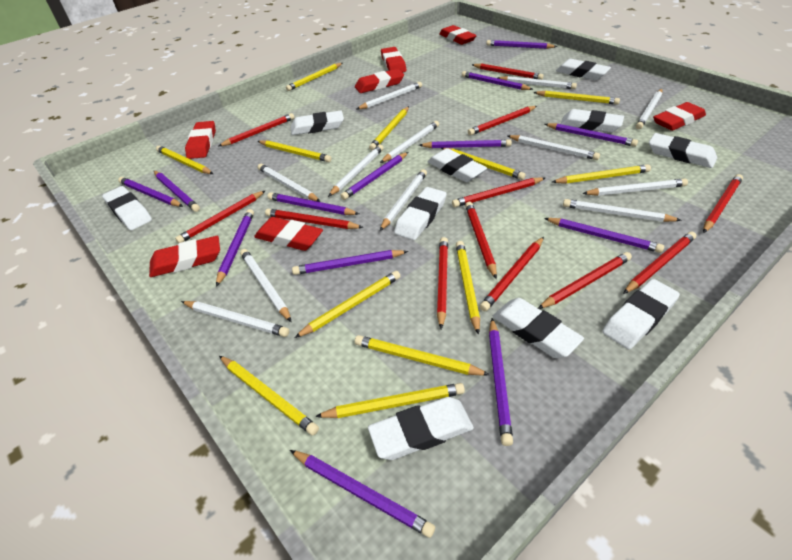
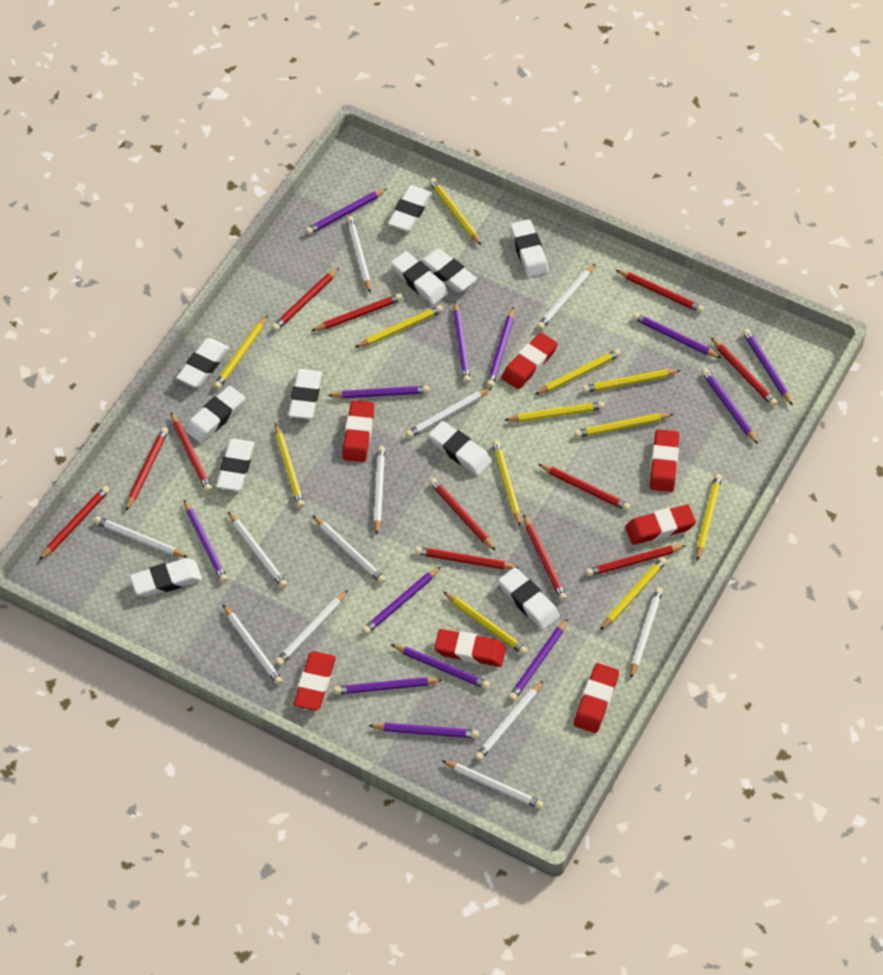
white eraser: 10 -> 11

